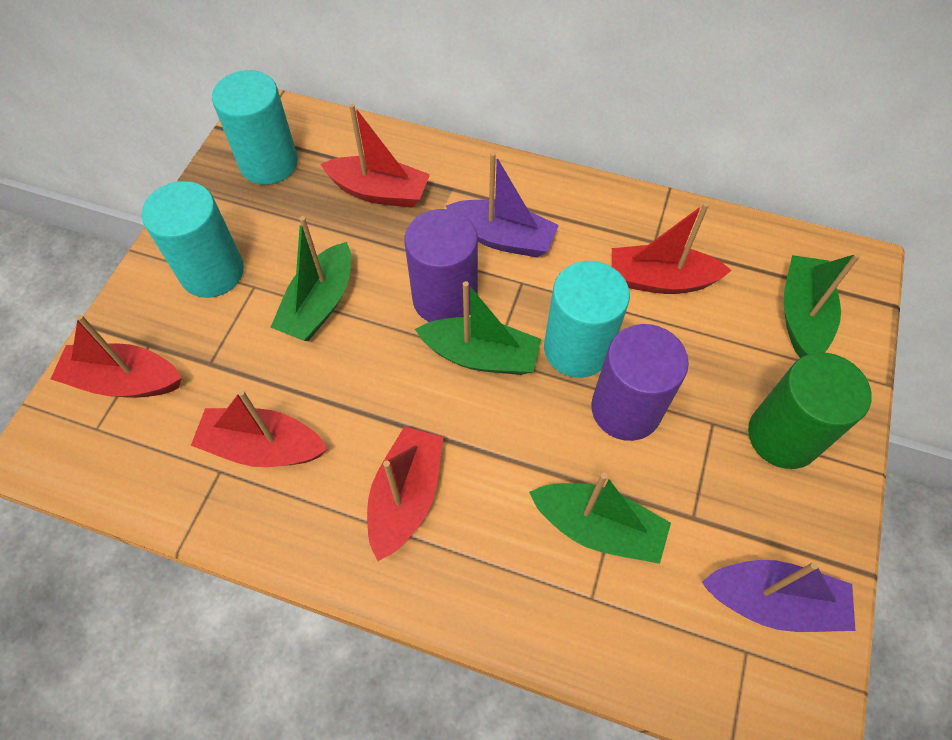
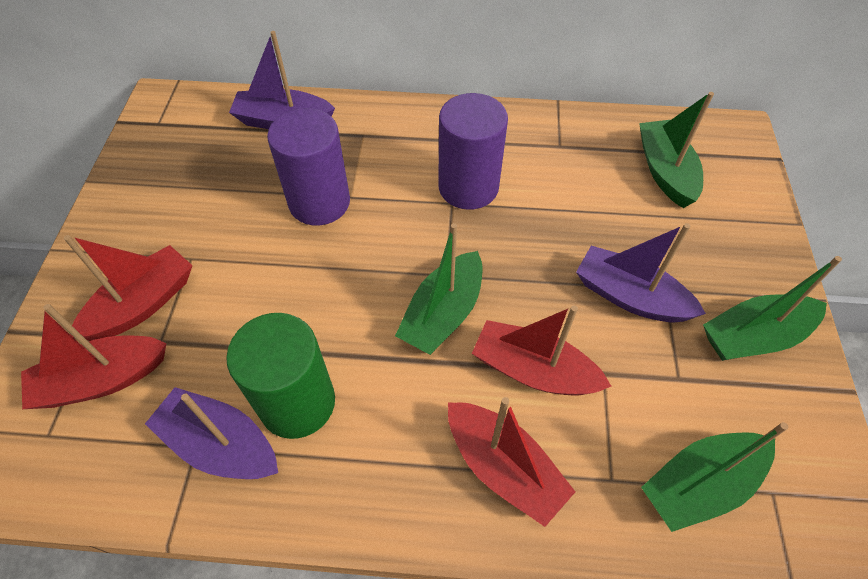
purple boat: 2 -> 3
red boat: 5 -> 4
turquoise cylinder: 3 -> 0

